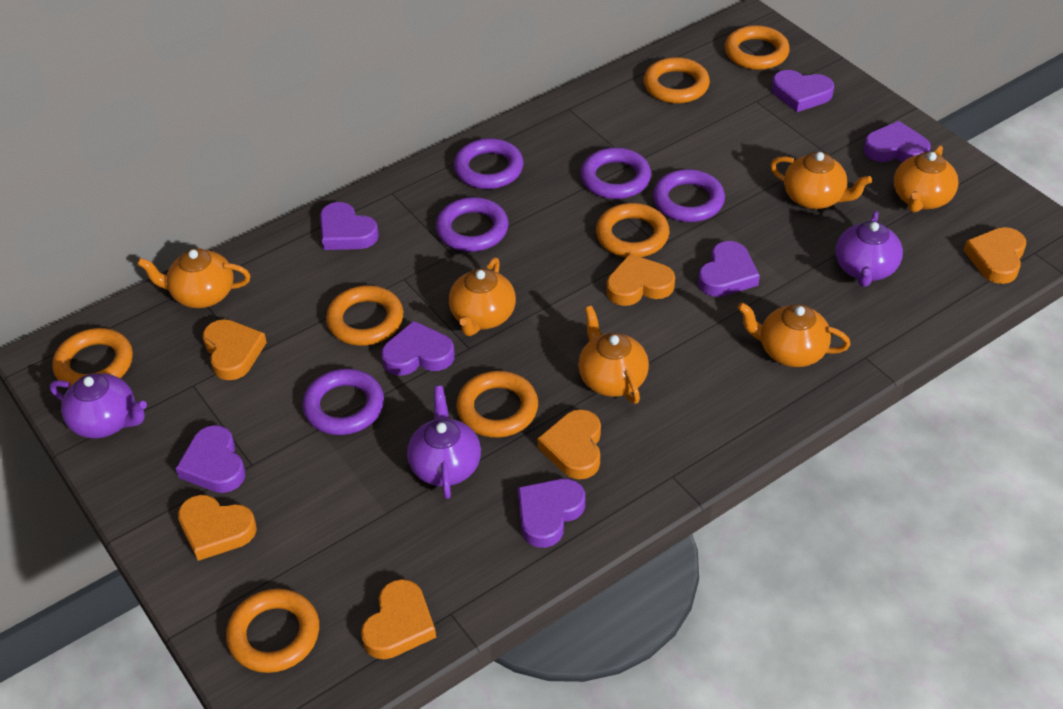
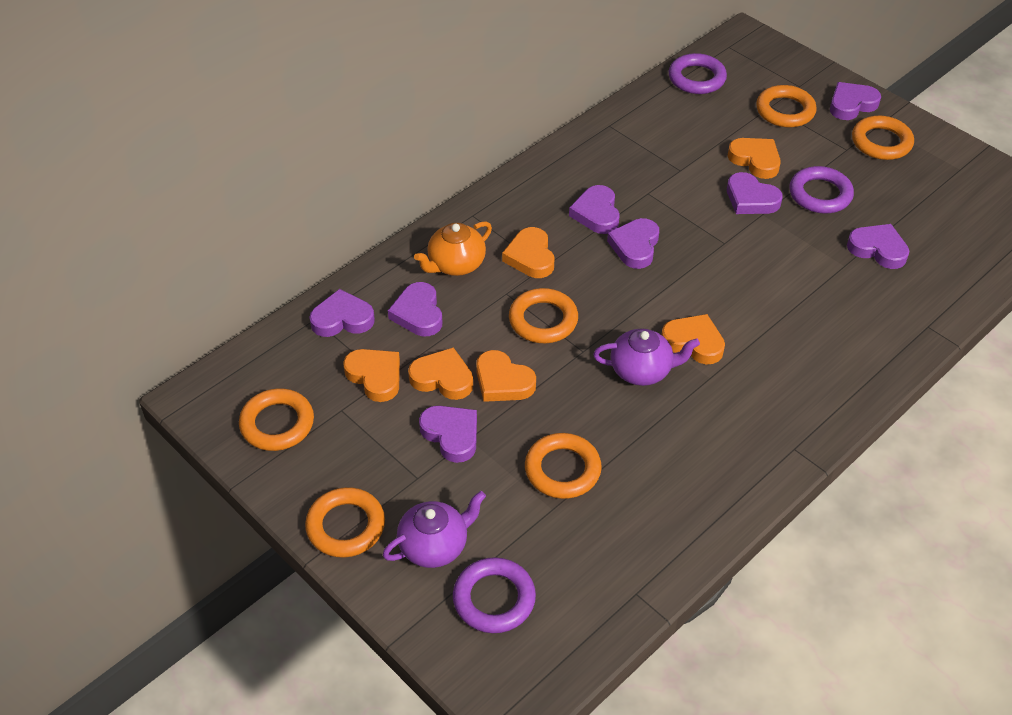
orange ring: 7 -> 6
orange teapot: 6 -> 1
purple heart: 7 -> 8
purple ring: 5 -> 3
purple teapot: 3 -> 2

